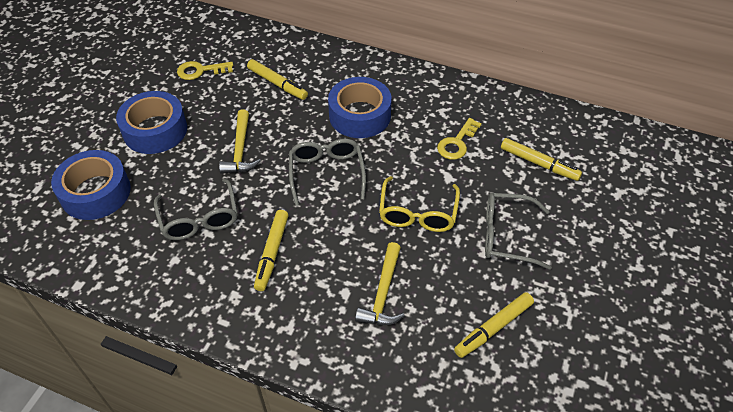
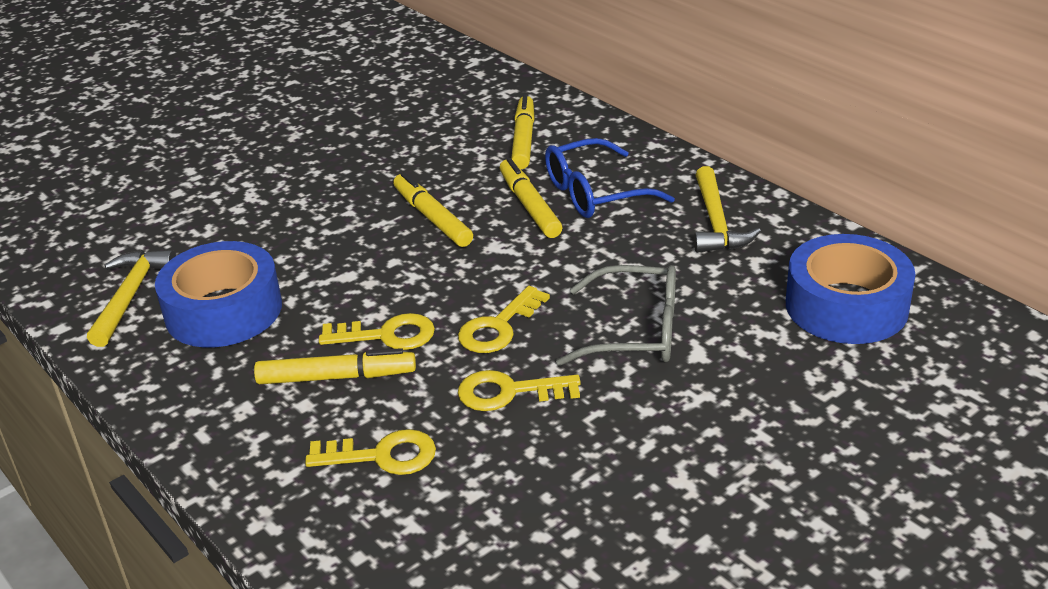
blue glasses: 0 -> 1
blue tape: 3 -> 2
grey glasses: 3 -> 1
yellow glasses: 1 -> 0
yellow key: 2 -> 4

